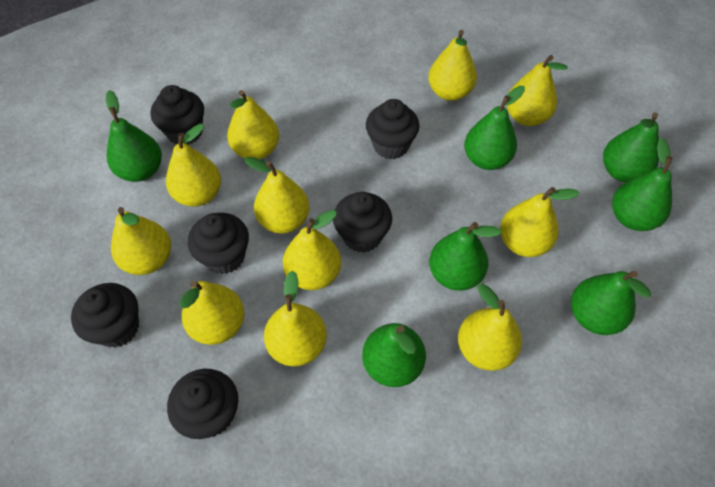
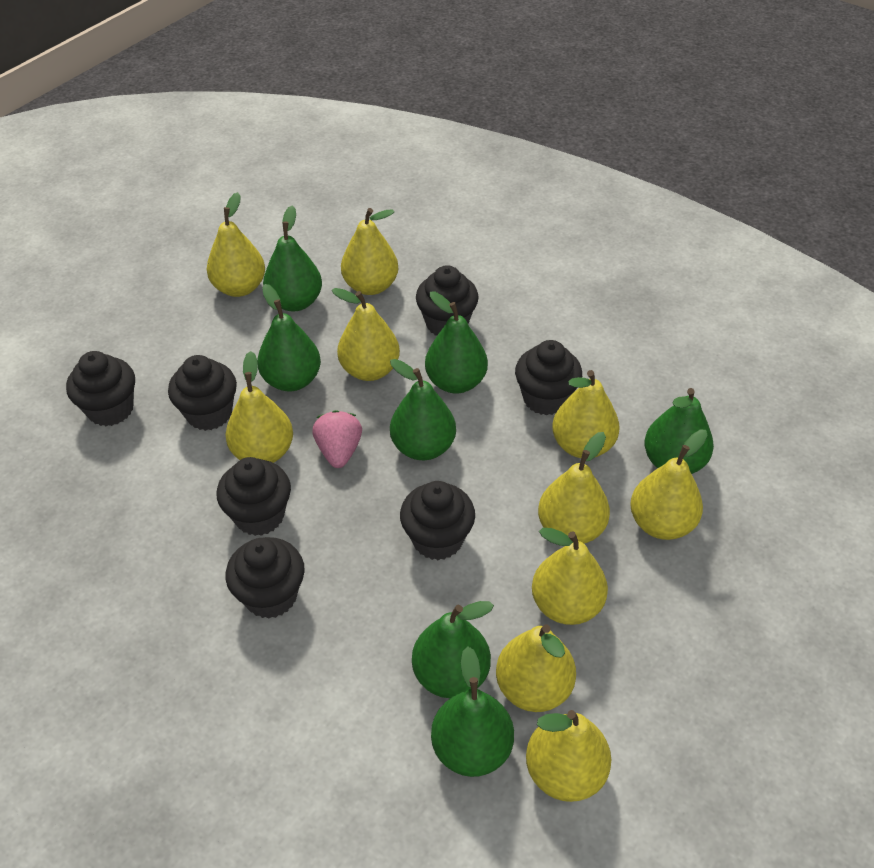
black cupcake: 6 -> 7
pink strawberry: 0 -> 1
yellow pear: 11 -> 10

